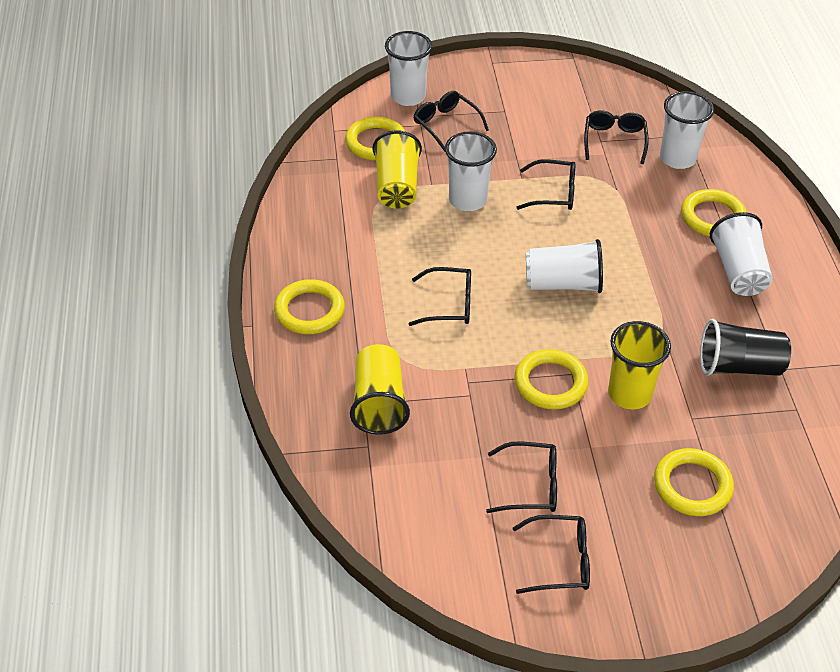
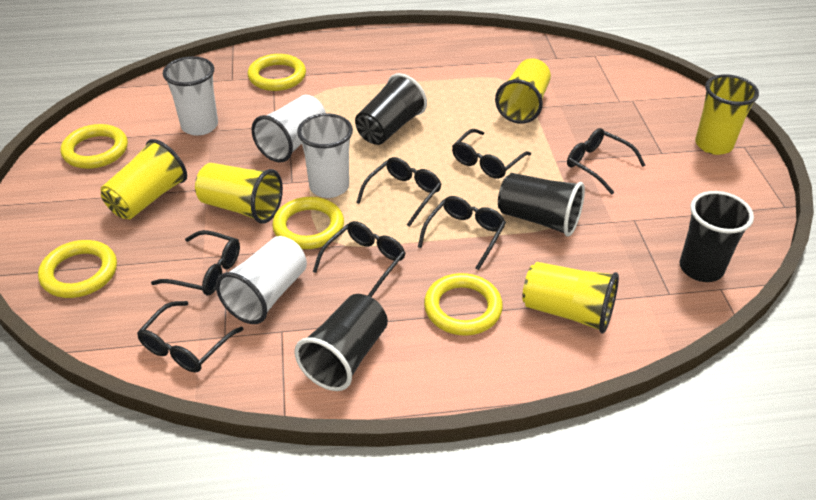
black cup: 1 -> 4
black glasses: 6 -> 7
white cup: 5 -> 4
yellow cup: 3 -> 5

